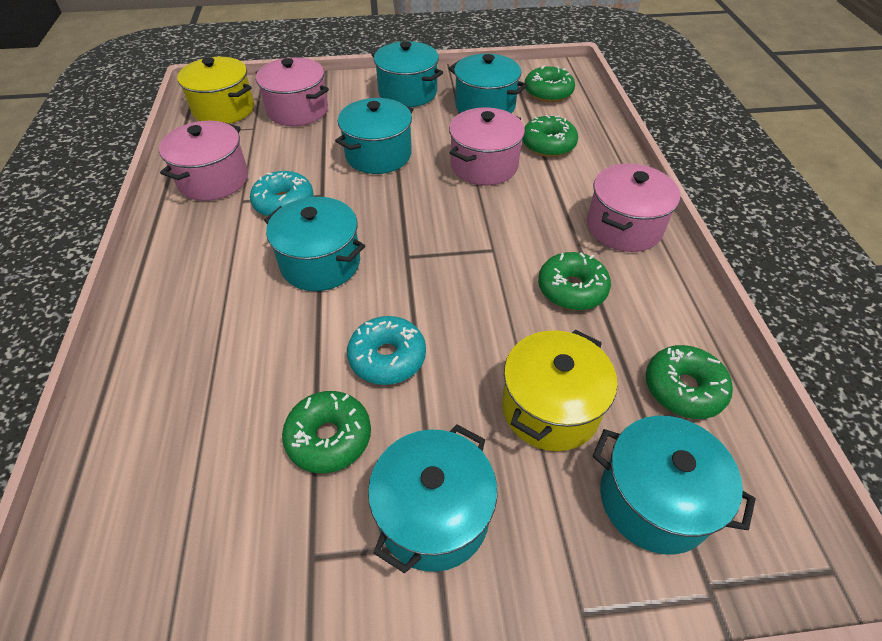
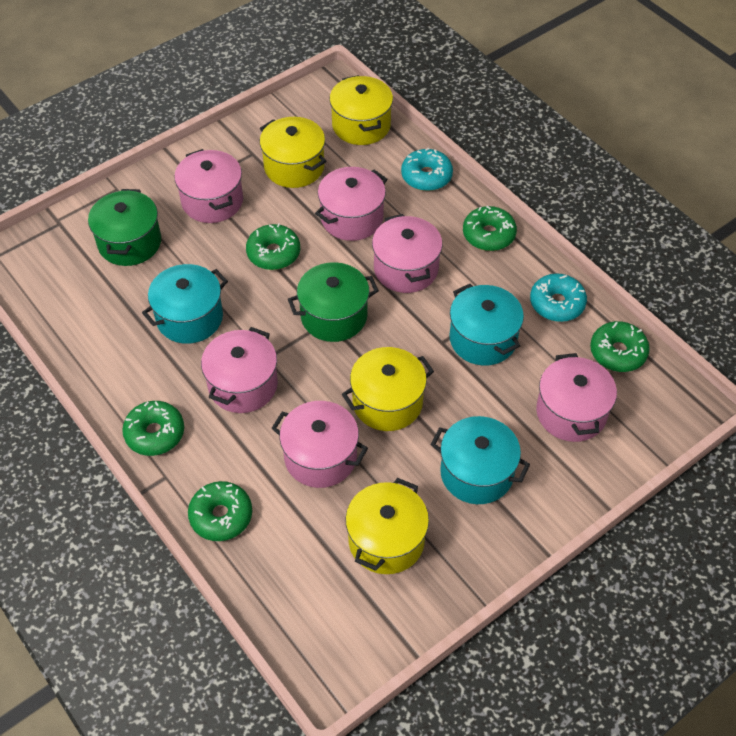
green pot: 0 -> 2
pink pot: 4 -> 6
turquoise pot: 6 -> 3
yellow pot: 2 -> 4

